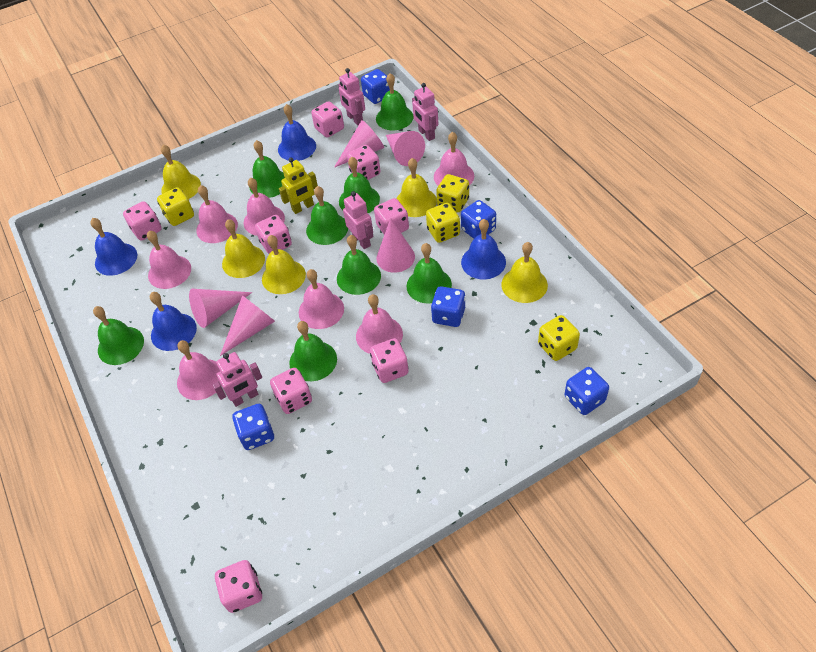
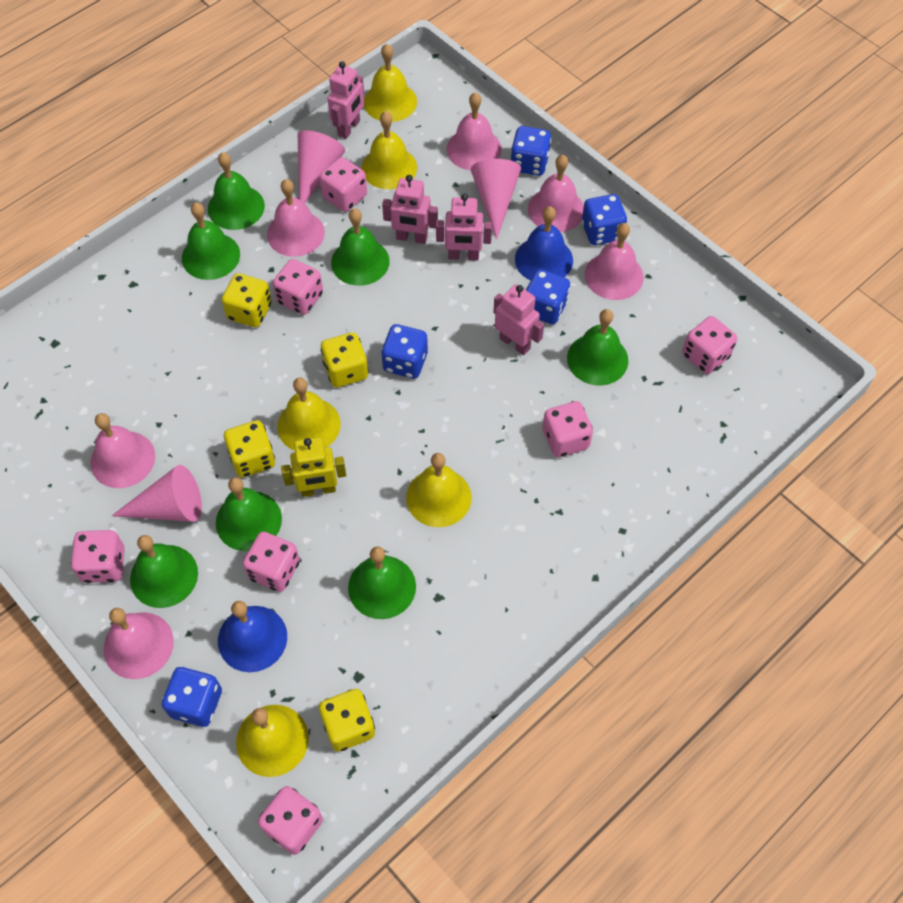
blue bell: 4 -> 2
green bell: 8 -> 7
pink bell: 7 -> 6
pink cone: 5 -> 3
pink dice: 8 -> 7

